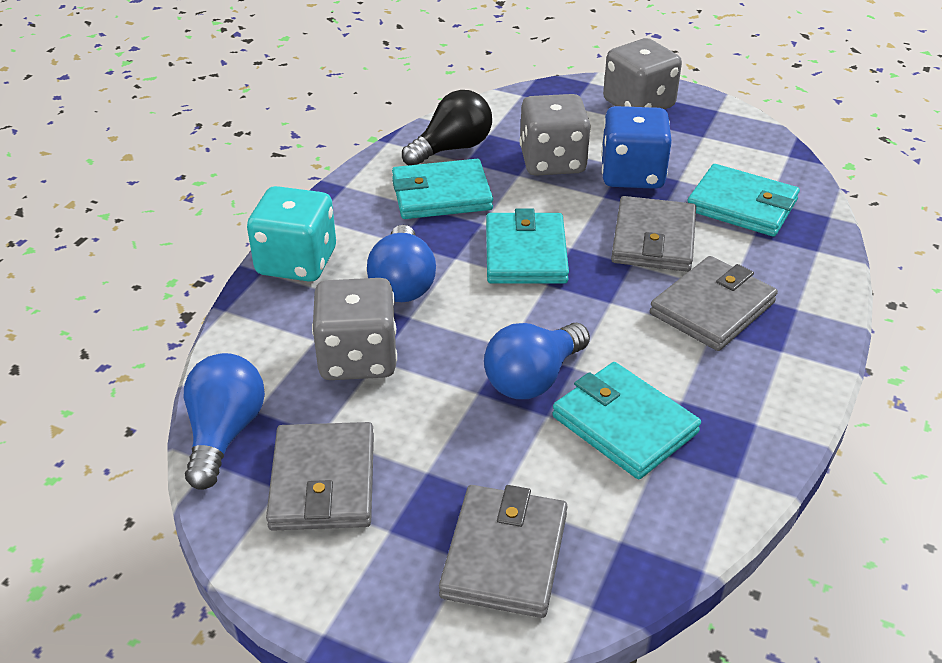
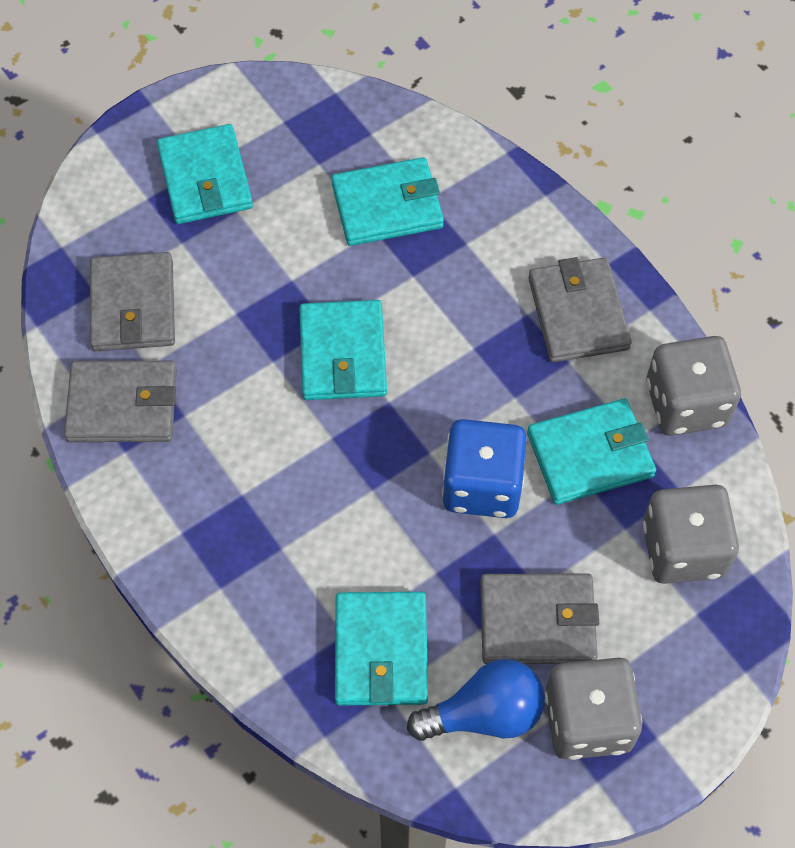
black light bulb: 1 -> 0
blue light bulb: 3 -> 1
turquoise dice: 1 -> 0
turquoise wallet: 4 -> 5

